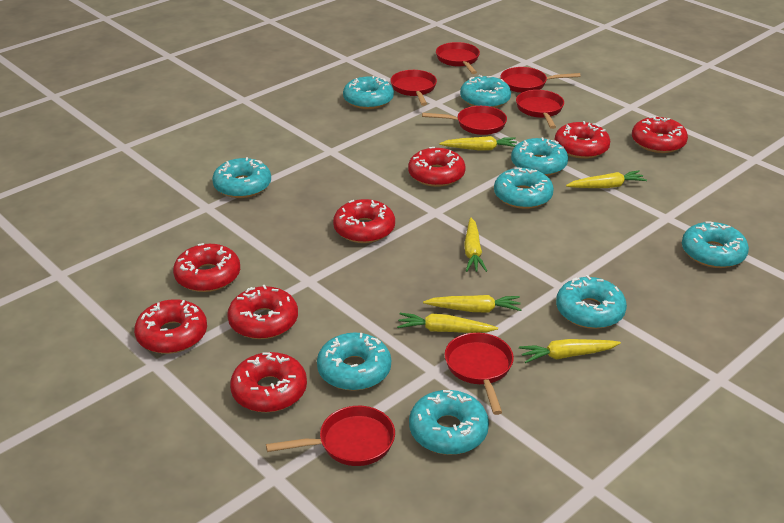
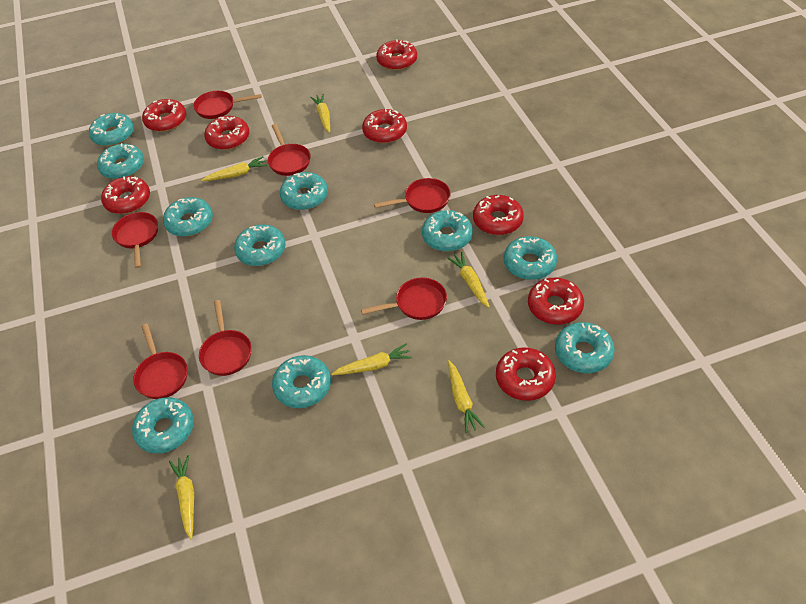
turquoise donut: 9 -> 10

